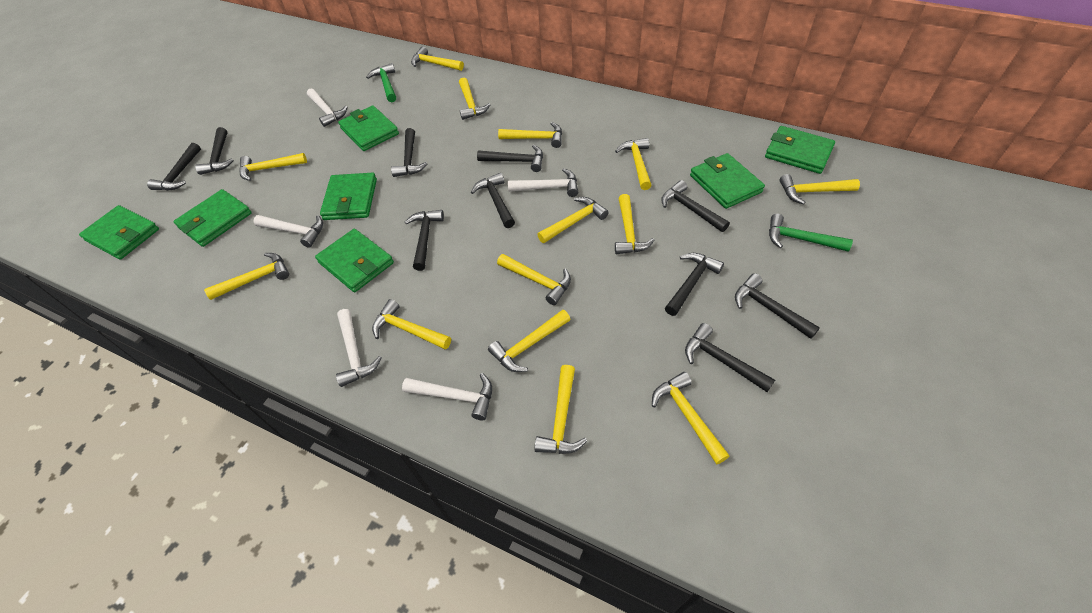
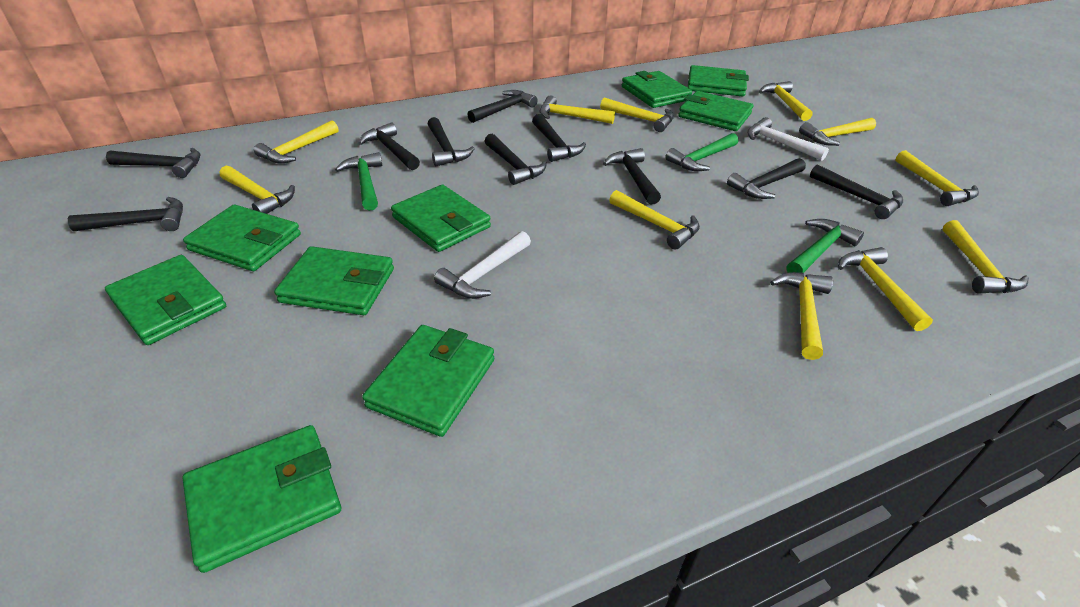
green hammer: 2 -> 3
green wallet: 7 -> 9
white hammer: 5 -> 2
yellow hammer: 14 -> 11

